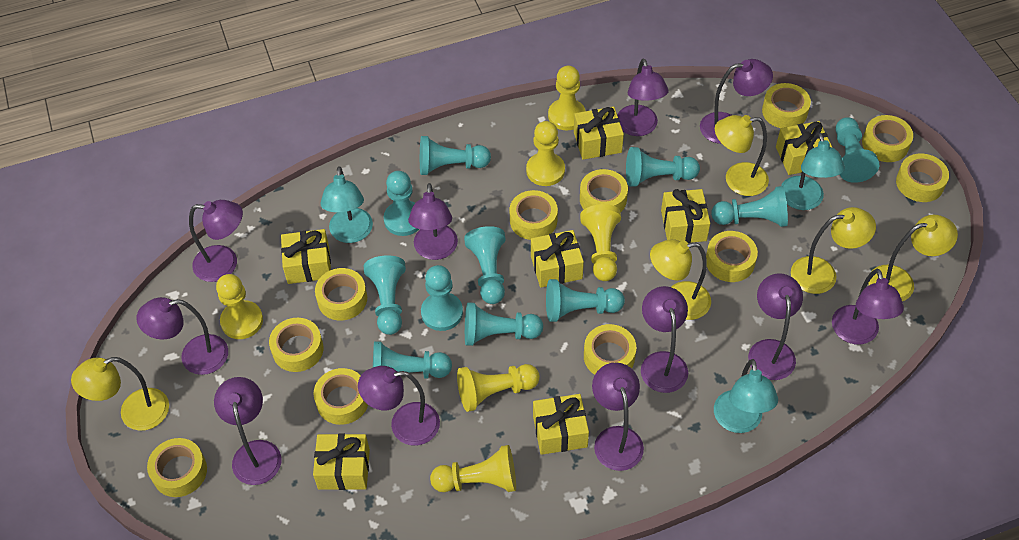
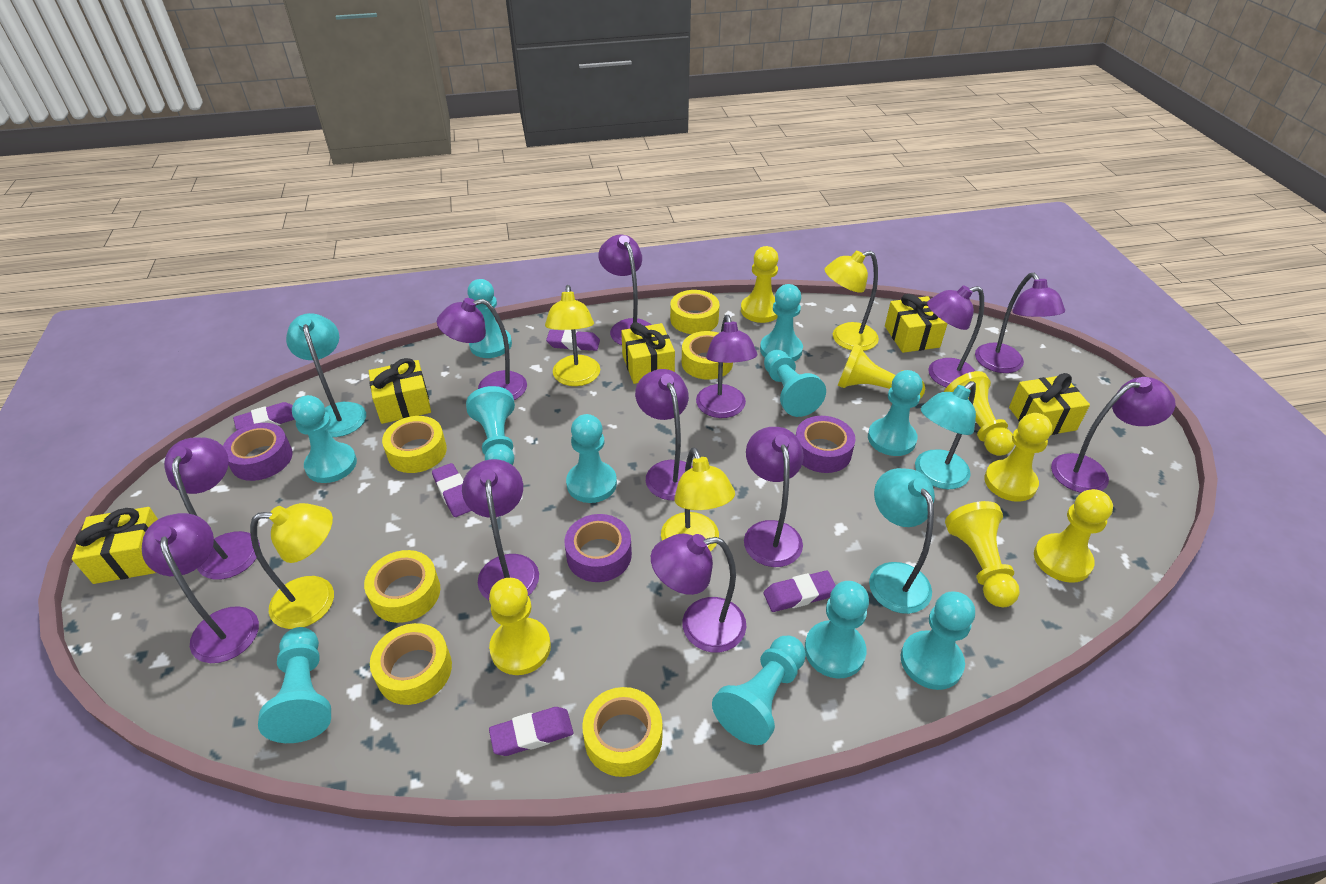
purple eraser: 0 -> 5
purple lamp: 11 -> 12
purple tape: 0 -> 3
yellow gift: 7 -> 5
yellow lamp: 5 -> 4
yellow pawn: 6 -> 7
yellow tape: 11 -> 6

